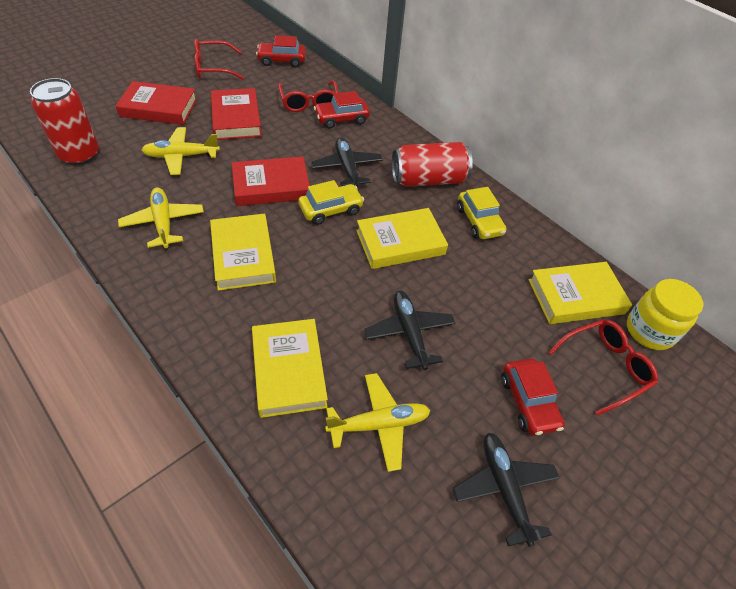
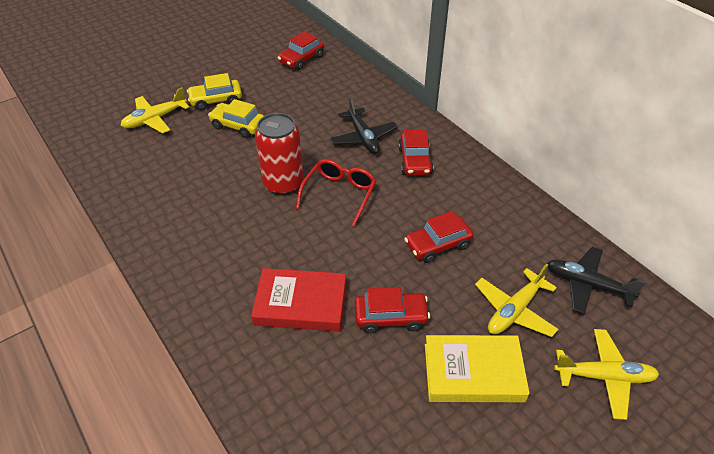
black plane: 3 -> 2
red book: 3 -> 1
red can: 2 -> 1
red car: 3 -> 4
red glasses: 3 -> 1
yellow book: 4 -> 1
yellow jar: 1 -> 0

